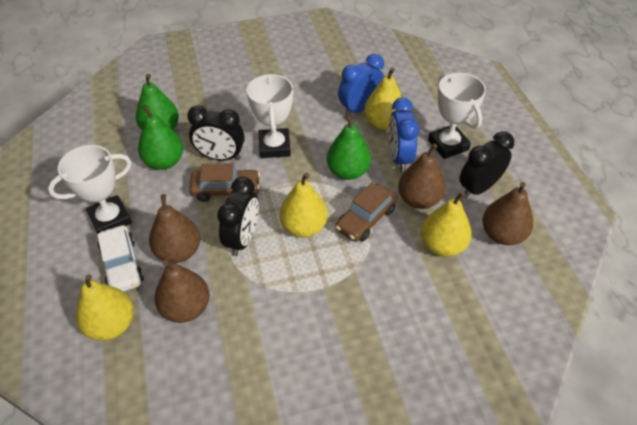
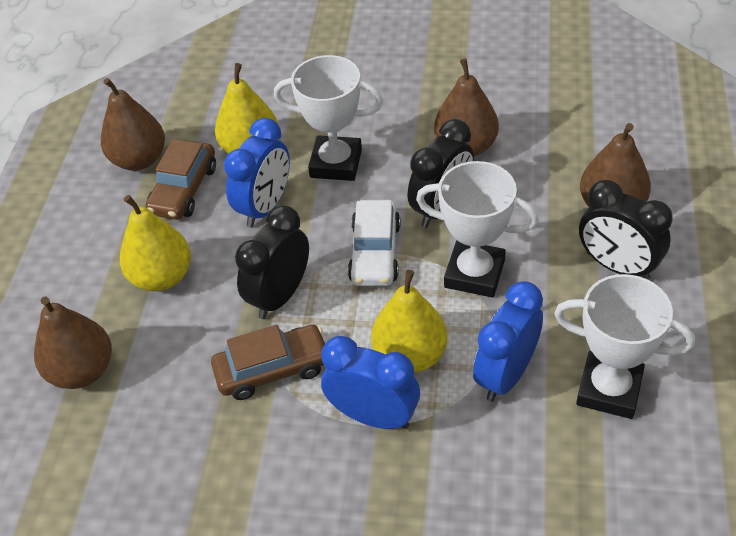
blue clock: 2 -> 3
green pear: 3 -> 0
yellow pear: 4 -> 3

